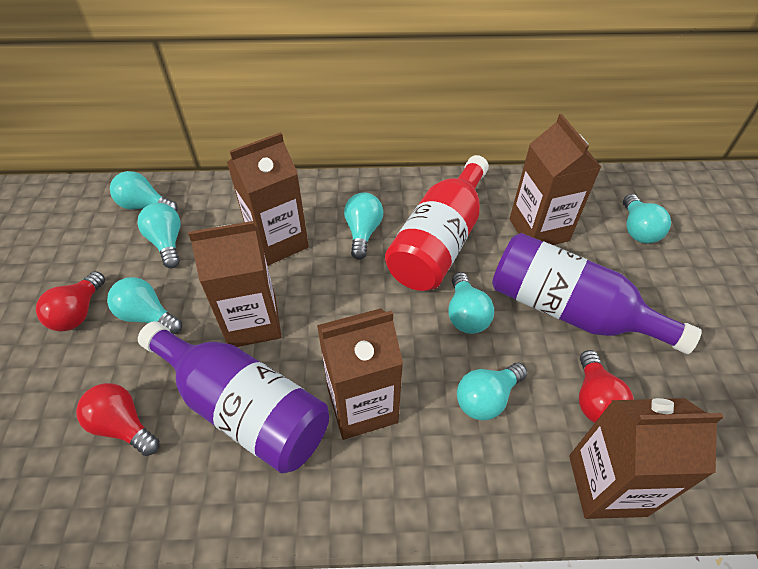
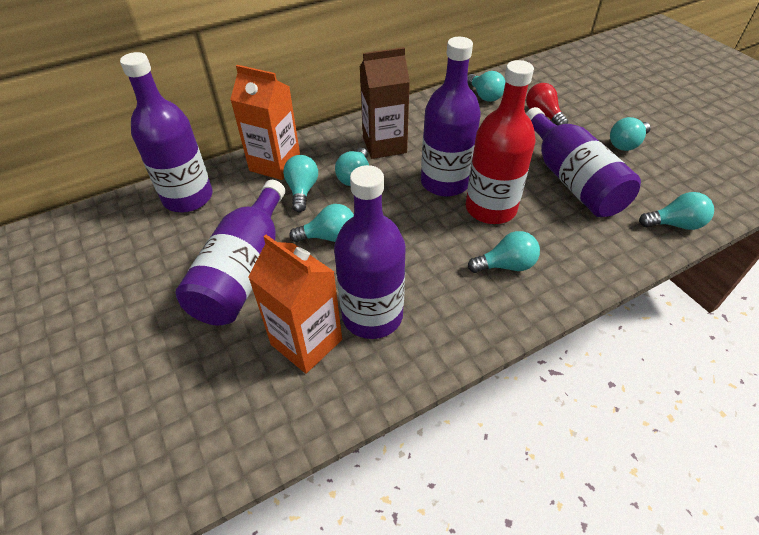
brown carton: 5 -> 1
orange carton: 0 -> 2
purple bottle: 2 -> 5
red light bulb: 3 -> 1

